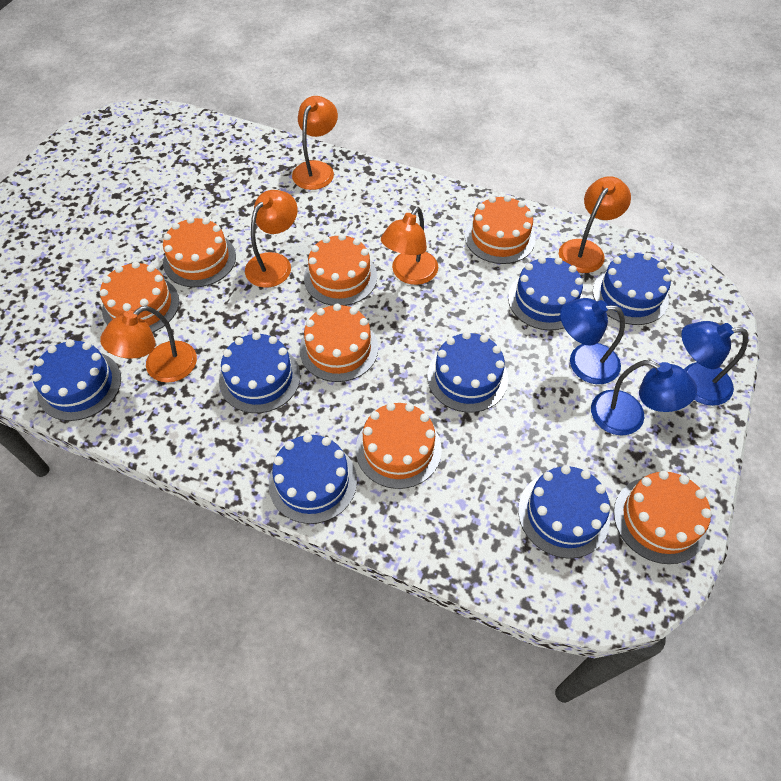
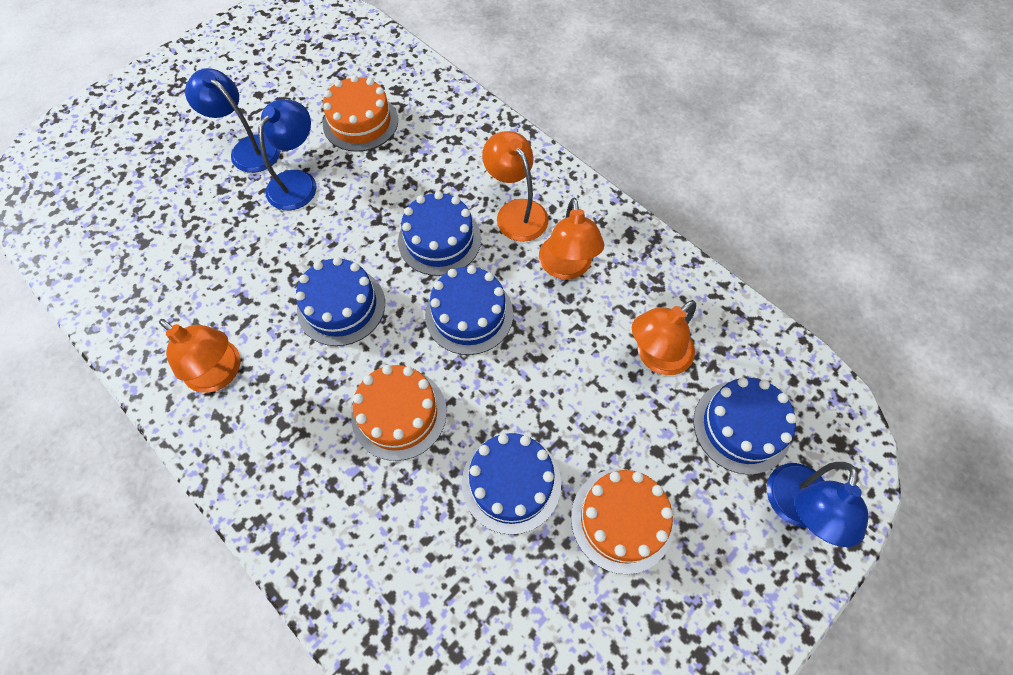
blue cake: 7 -> 5
orange cake: 7 -> 3
orange lamp: 5 -> 4

